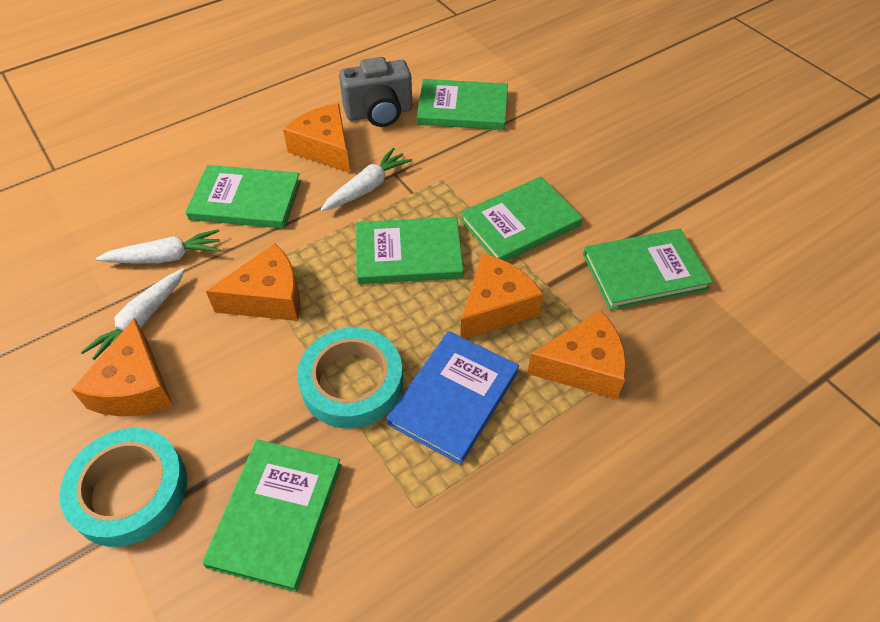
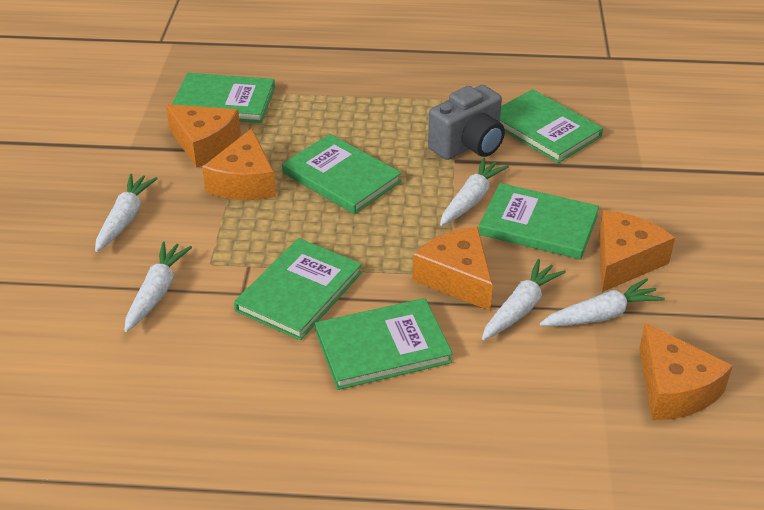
blue book: 1 -> 0
turquoise tape: 2 -> 0
white carrot: 3 -> 5

